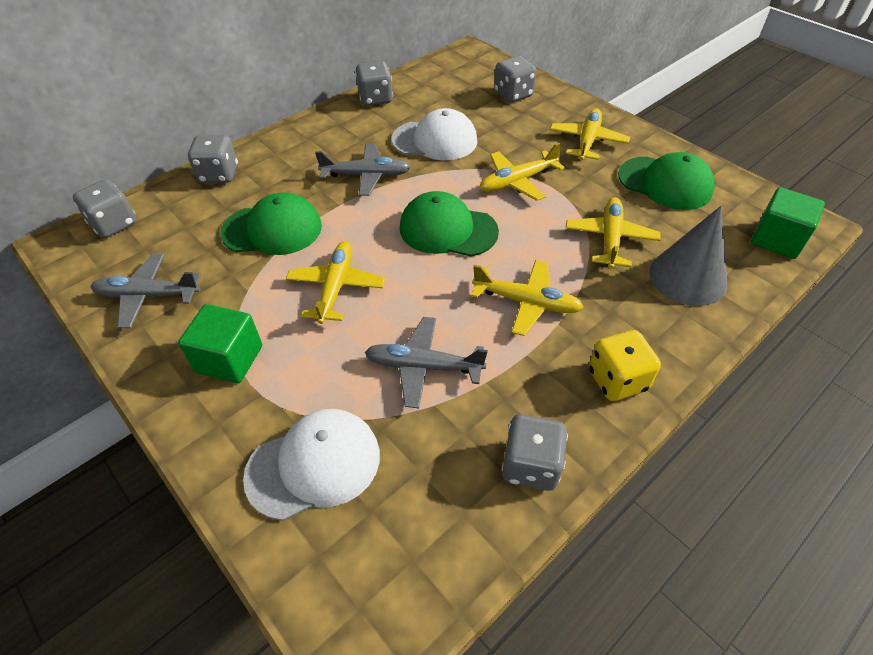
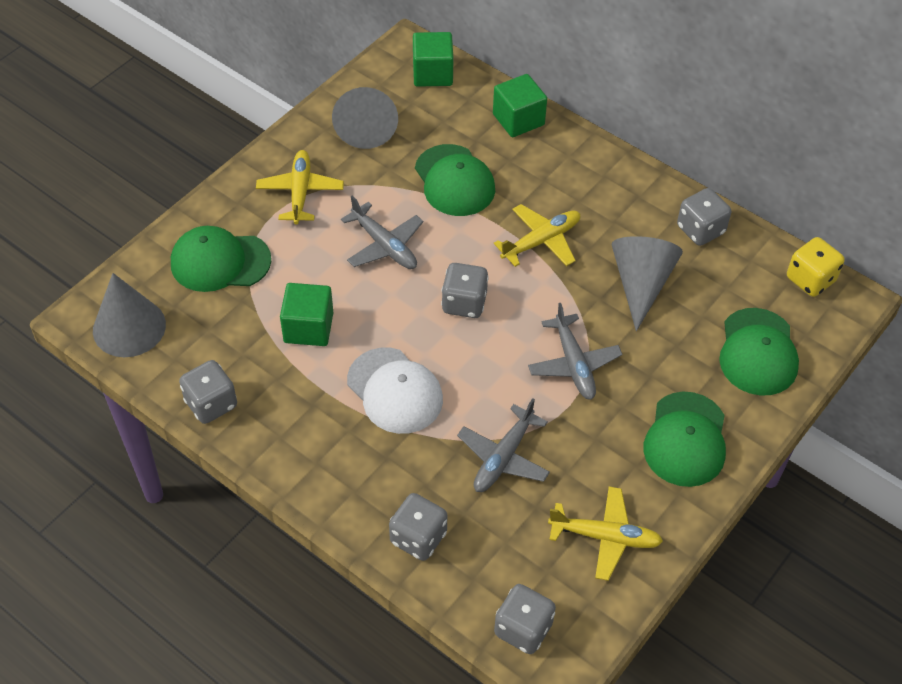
green cap: 3 -> 4
green cube: 2 -> 3
grey cone: 1 -> 3
white cap: 2 -> 1
yellow plane: 5 -> 3

